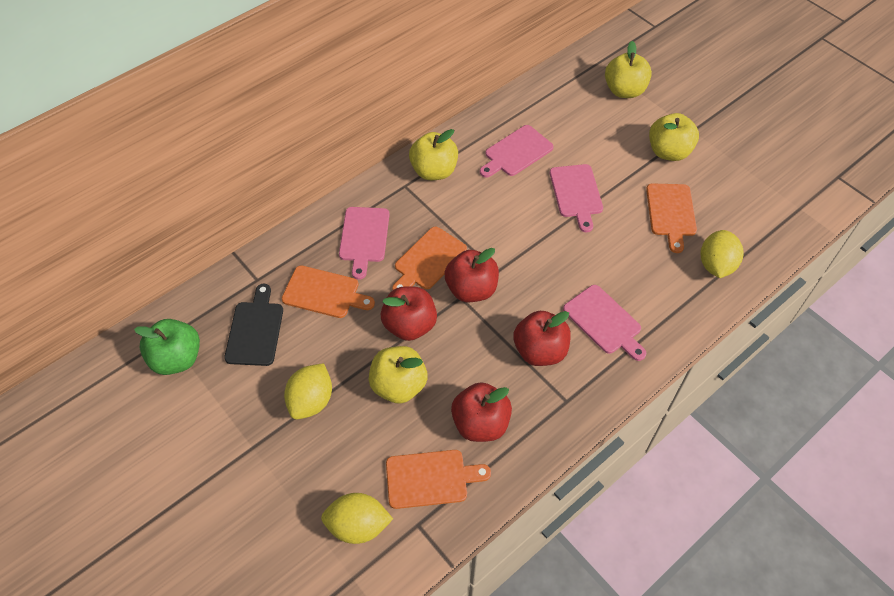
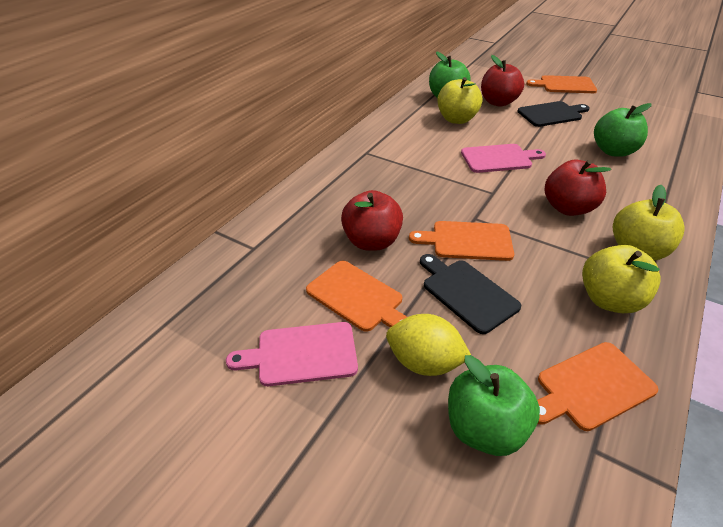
black cutting board: 1 -> 2
green apple: 1 -> 3
pink cutting board: 4 -> 2
red apple: 4 -> 3
yellow apple: 4 -> 3
yellow lemon: 3 -> 1

